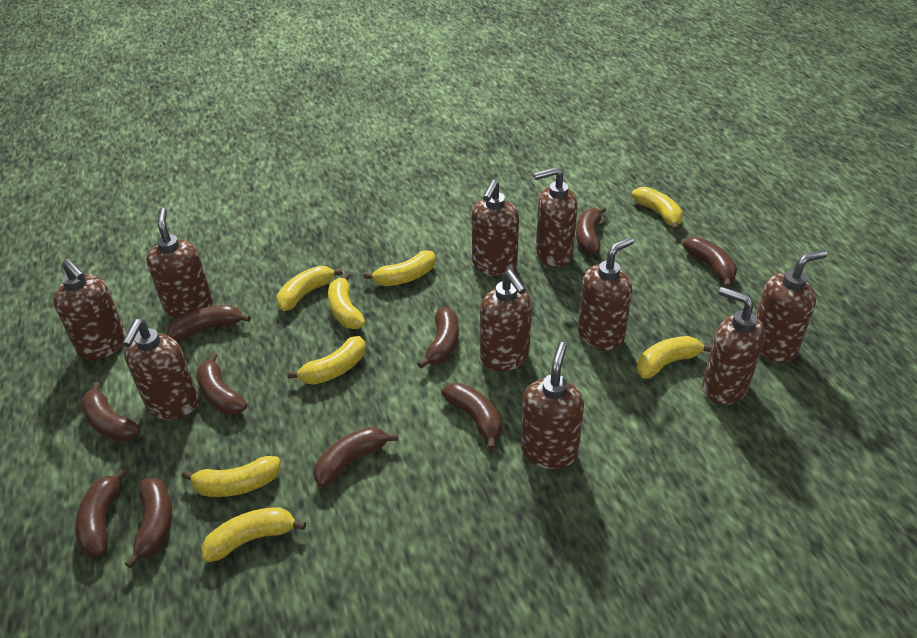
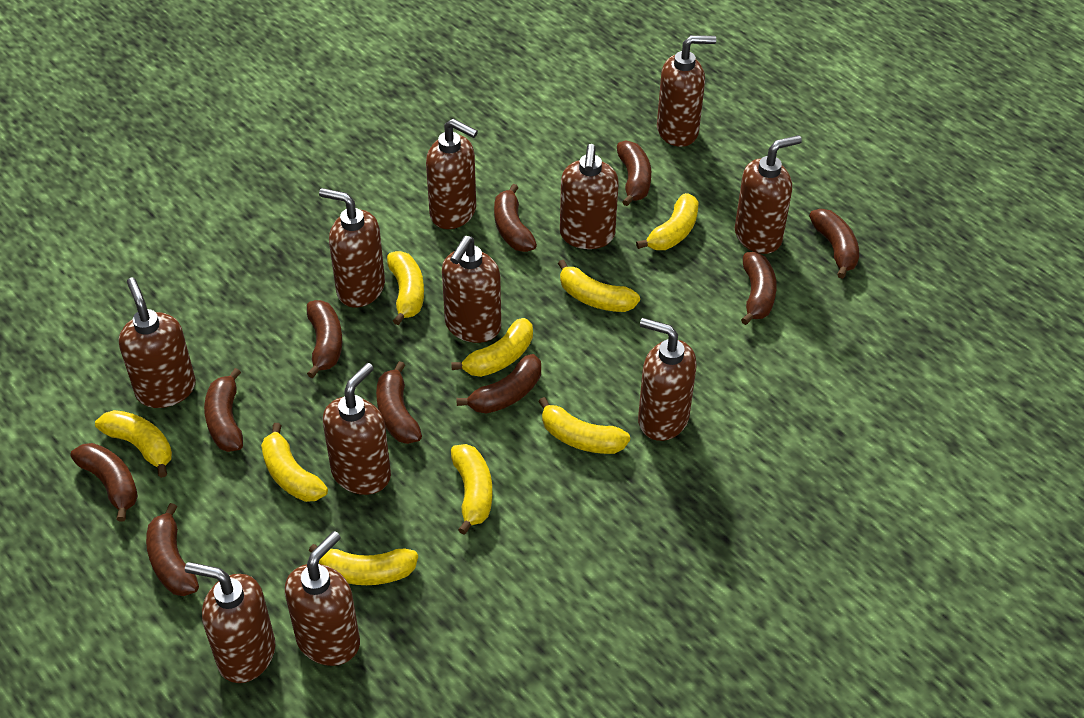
brown soap dispenser: 10 -> 11
yellow banana: 8 -> 9

